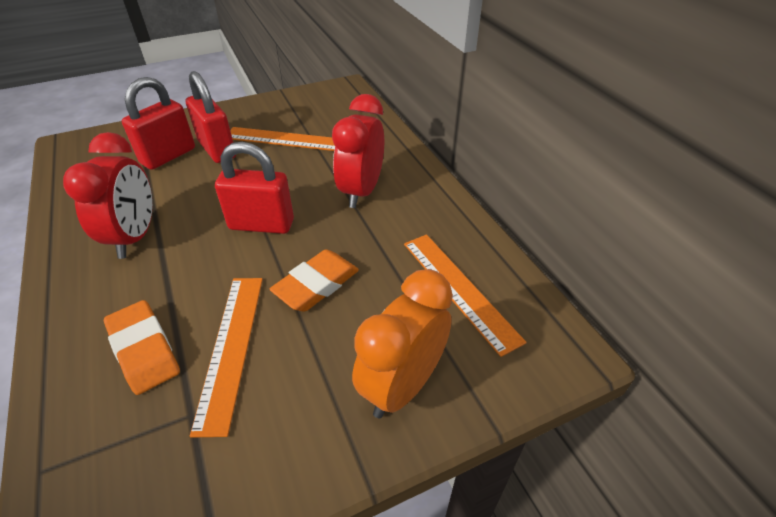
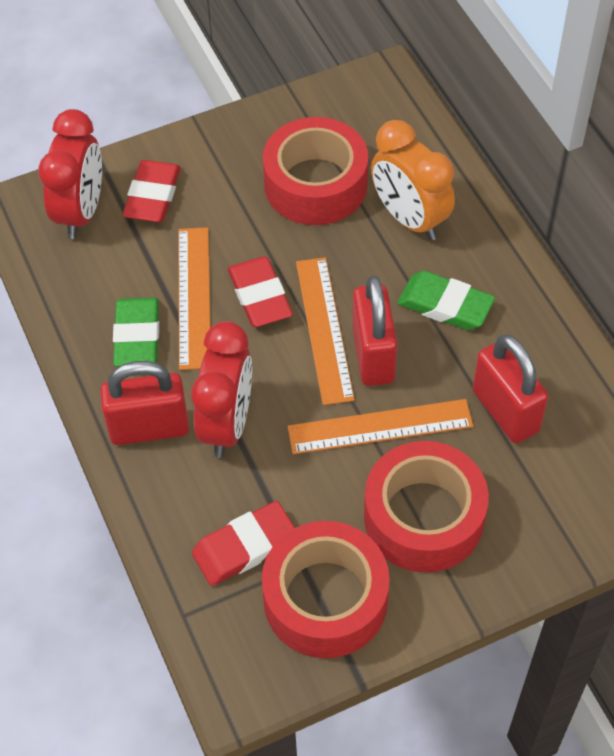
green eraser: 0 -> 2
orange eraser: 2 -> 0
red eraser: 0 -> 3
red tape: 0 -> 3

